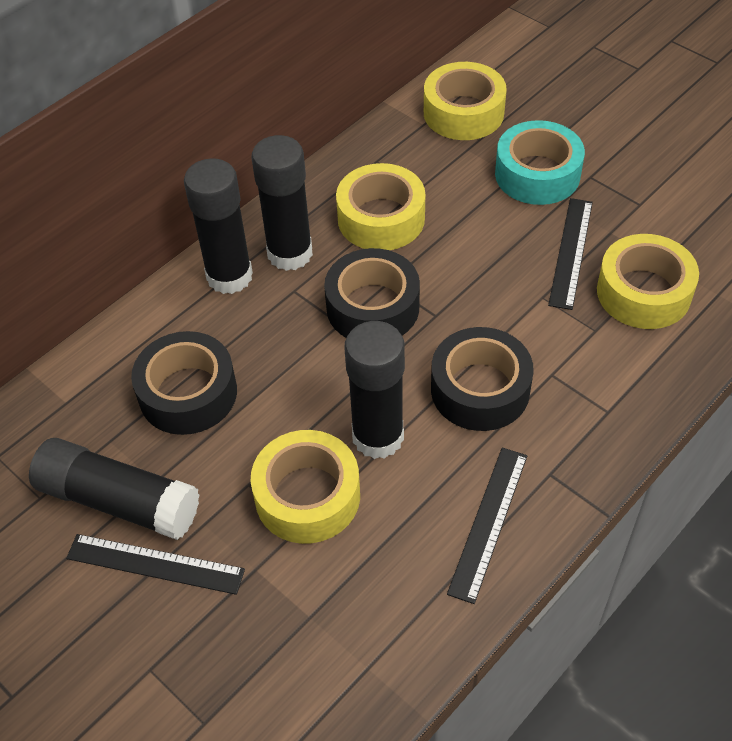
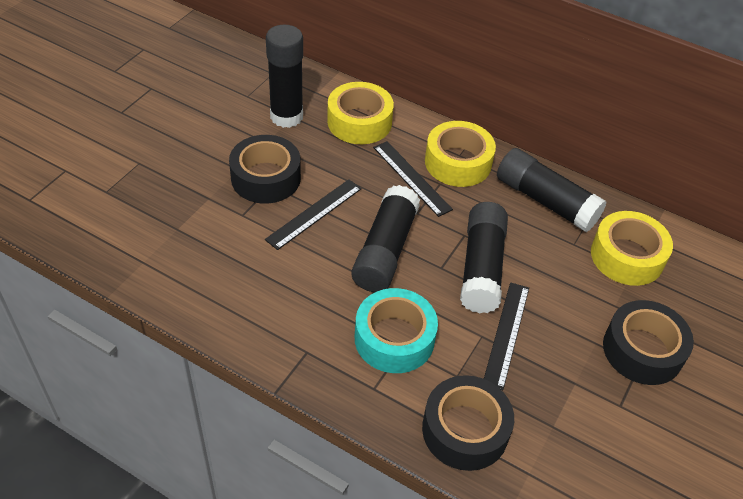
yellow tape: 4 -> 3

